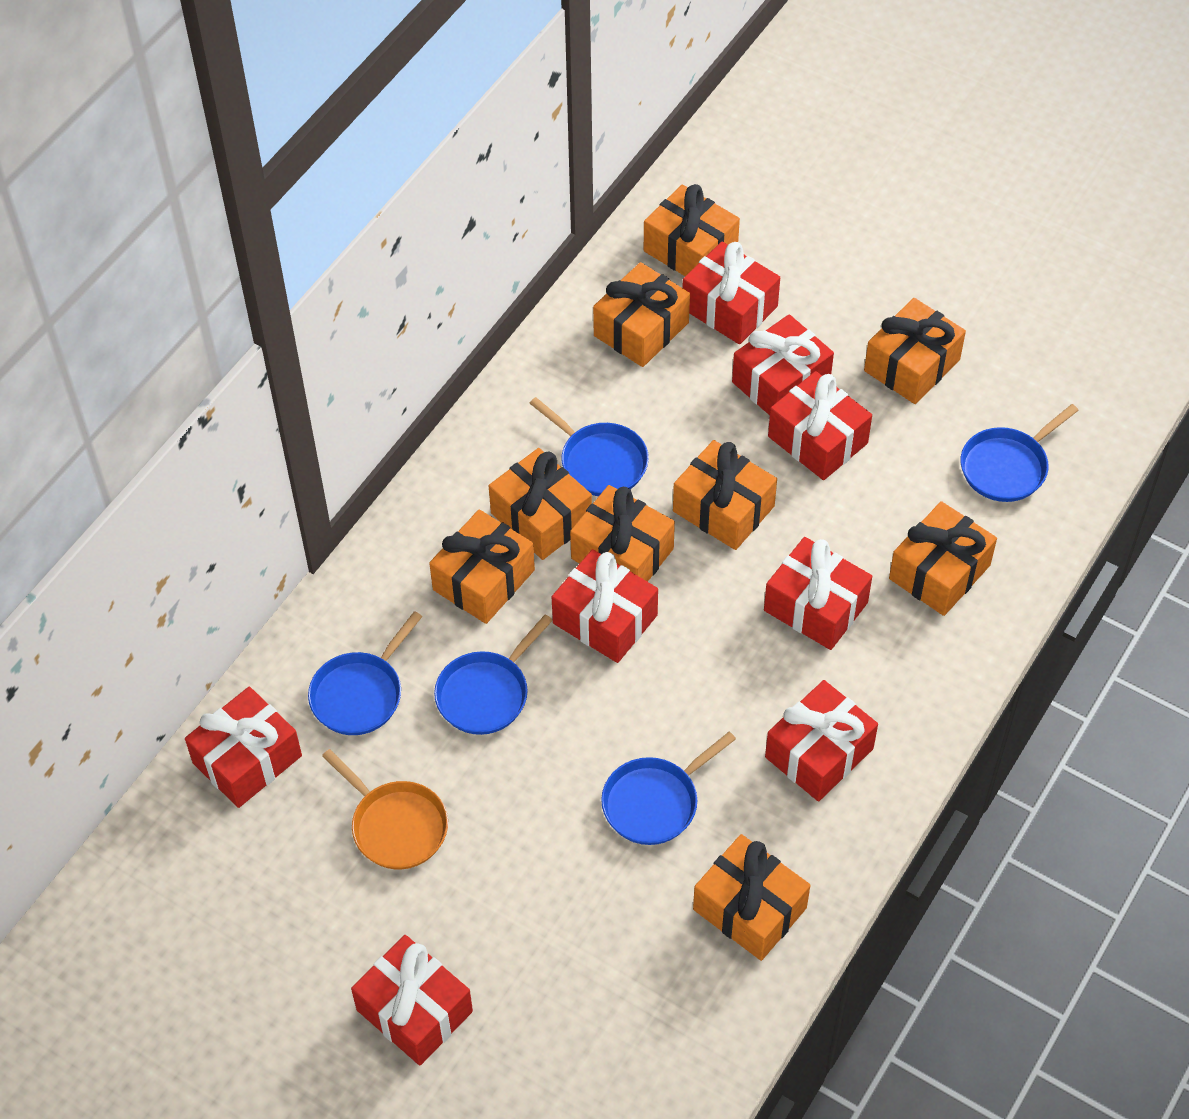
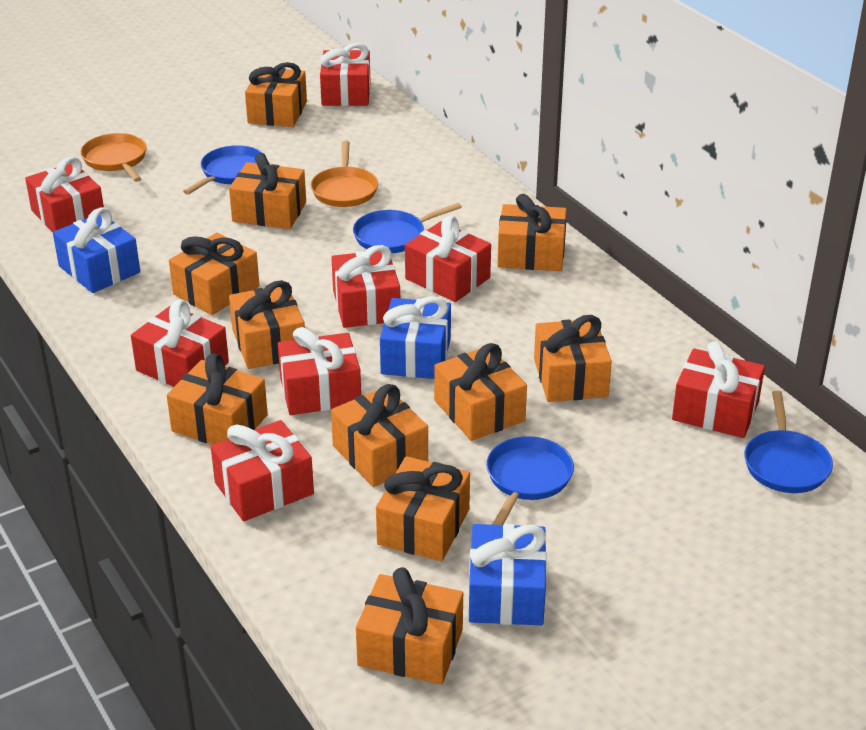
blue gift: 0 -> 3
blue pan: 5 -> 4
orange gift: 9 -> 11
orange pan: 1 -> 2

